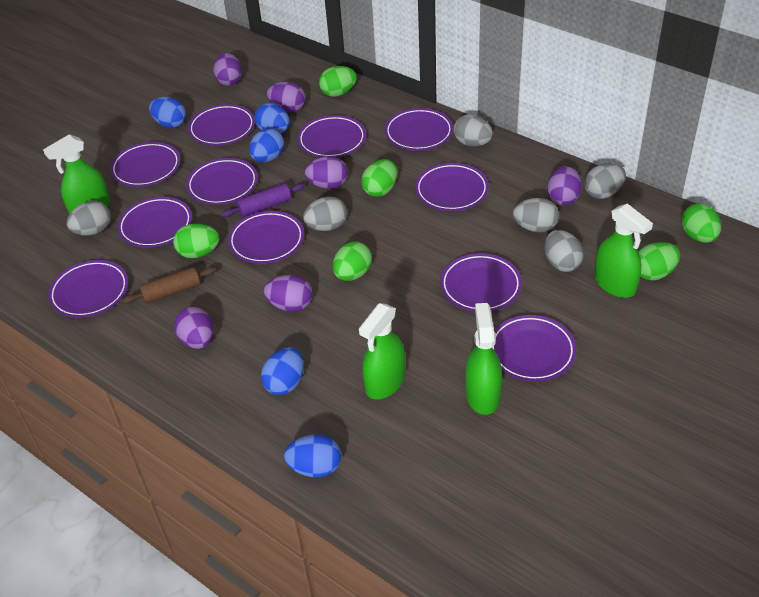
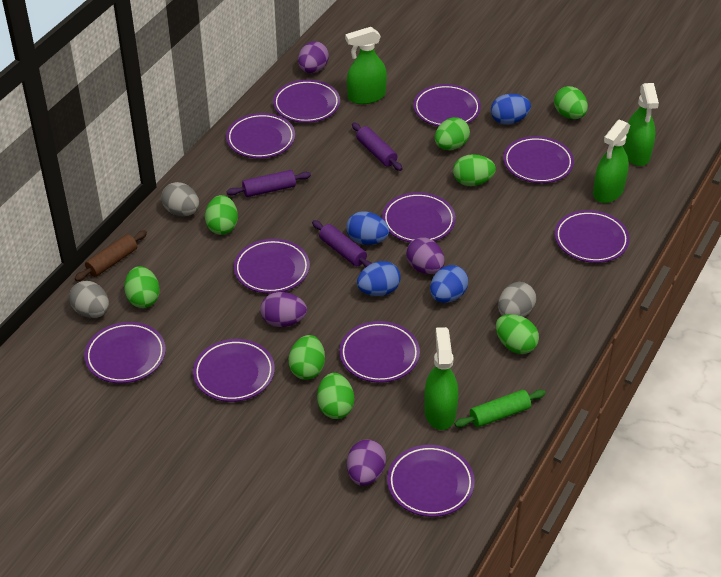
blue egg: 5 -> 4
green egg: 6 -> 8
green rolling pin: 0 -> 1
grey egg: 6 -> 3
purple egg: 6 -> 4
purple rolling pin: 1 -> 3

